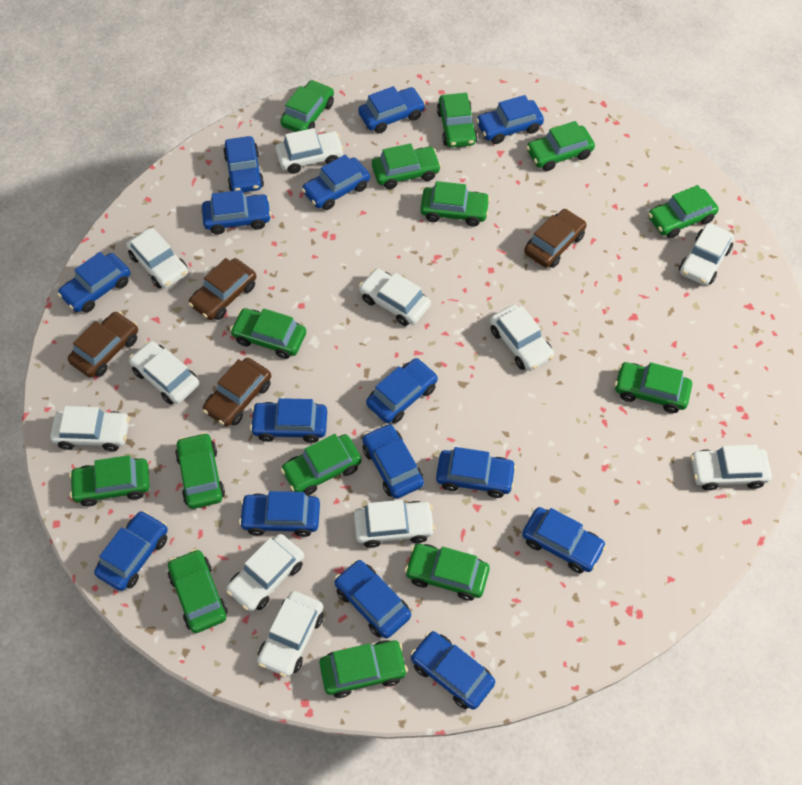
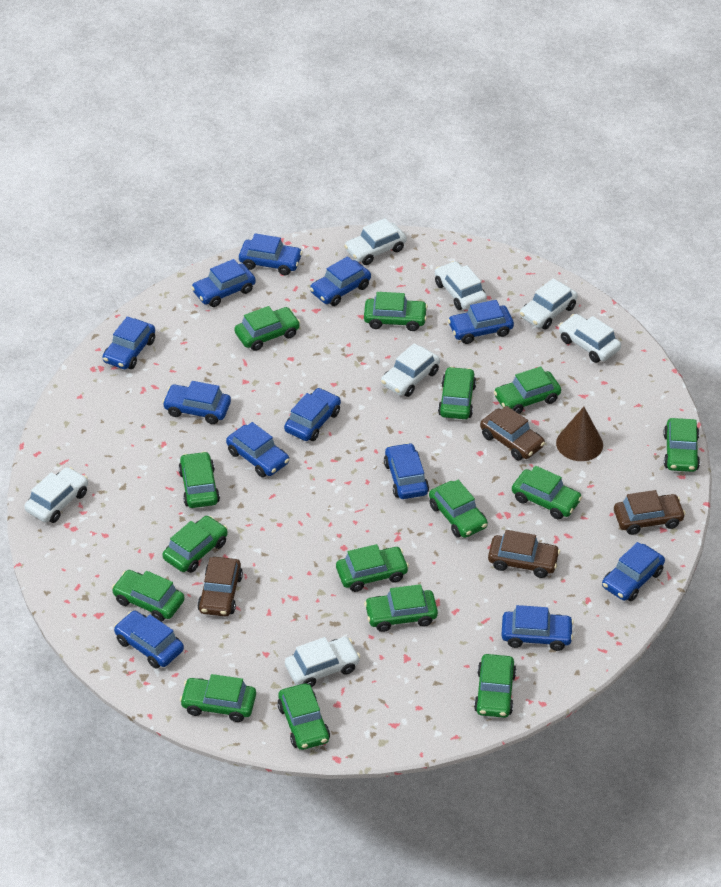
blue car: 15 -> 12
brown cone: 0 -> 1
green car: 14 -> 15
white car: 11 -> 7

